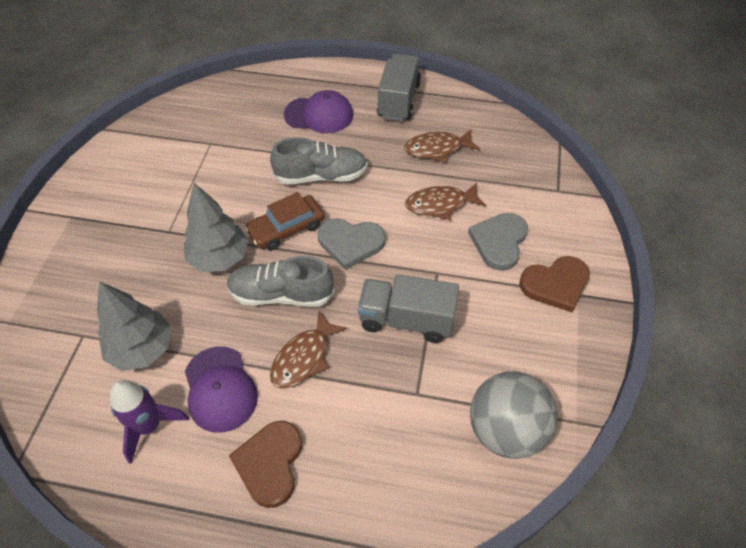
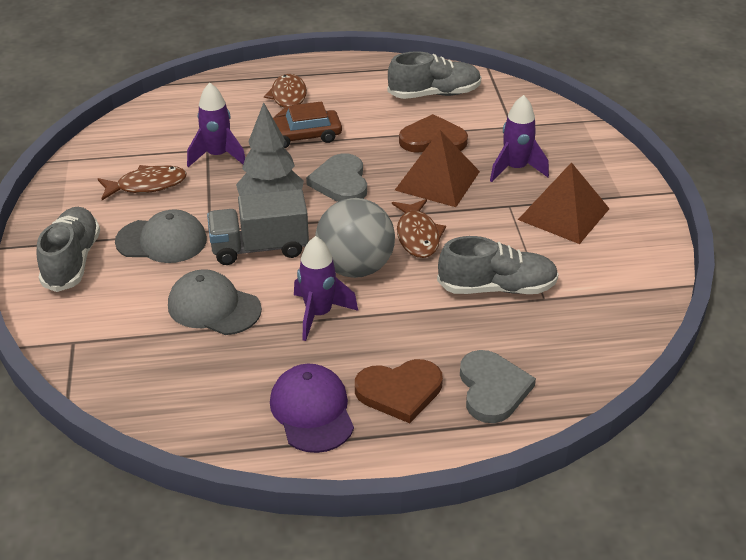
brown pyramid: 0 -> 2
grey cap: 0 -> 2
grey shoe: 2 -> 3
grey tree: 2 -> 1
grey truck: 2 -> 1
purple cap: 2 -> 1
purple rocket: 1 -> 3

